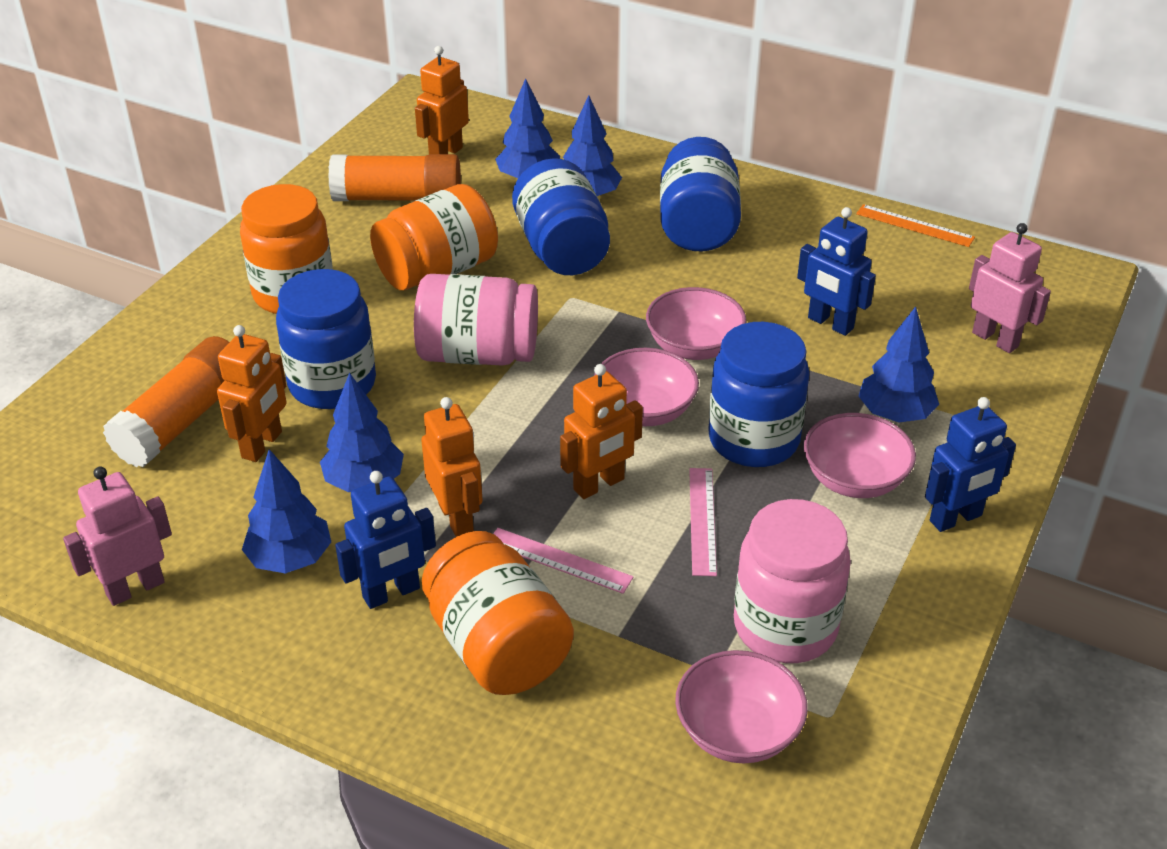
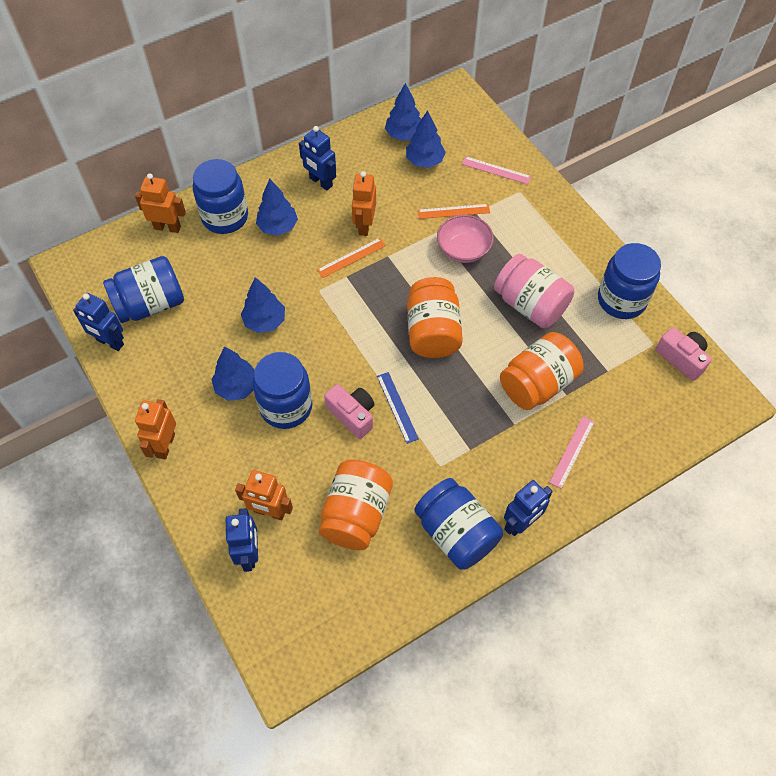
blue jar: 4 -> 5
blue robot: 3 -> 4
blue ruler: 0 -> 1
orange glue stick: 2 -> 0
orange ruler: 1 -> 2
pink bowl: 4 -> 1
pink camera: 0 -> 2
pink jar: 2 -> 1
pink robot: 2 -> 0

